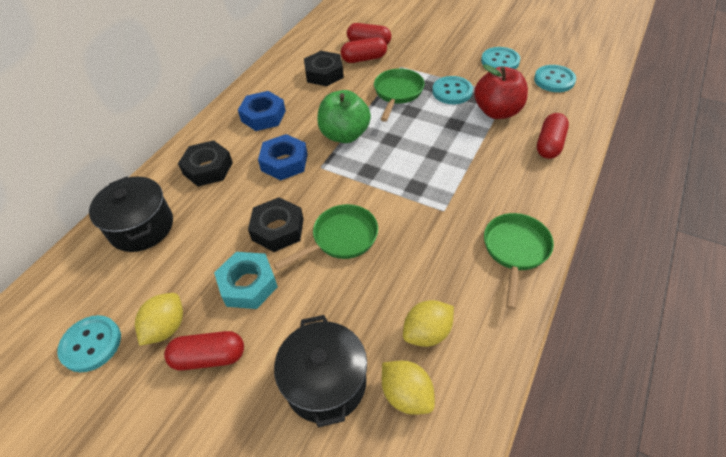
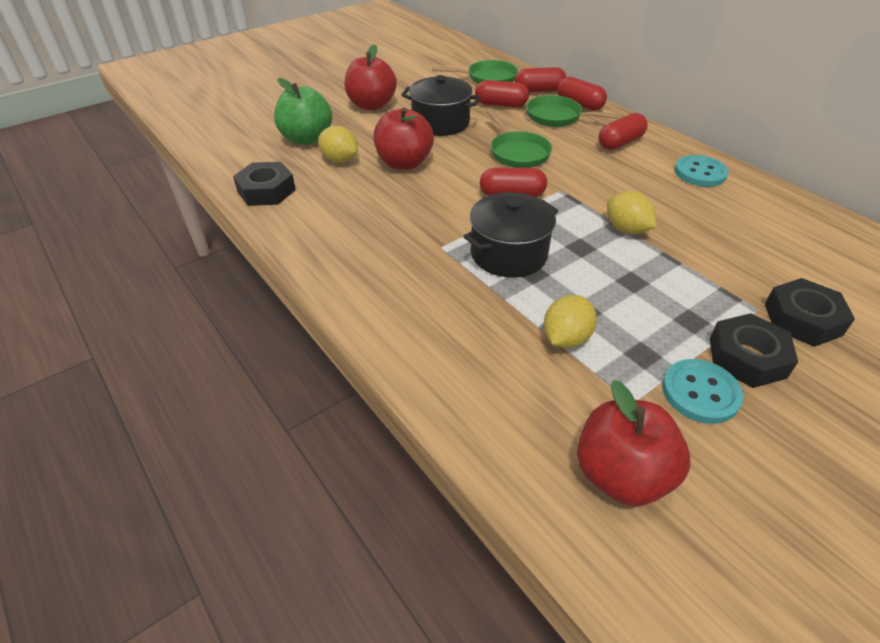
blue nut: 2 -> 0
red apple: 1 -> 3
red capsule: 4 -> 5
turquoise button: 4 -> 2
turquoise nut: 1 -> 0

